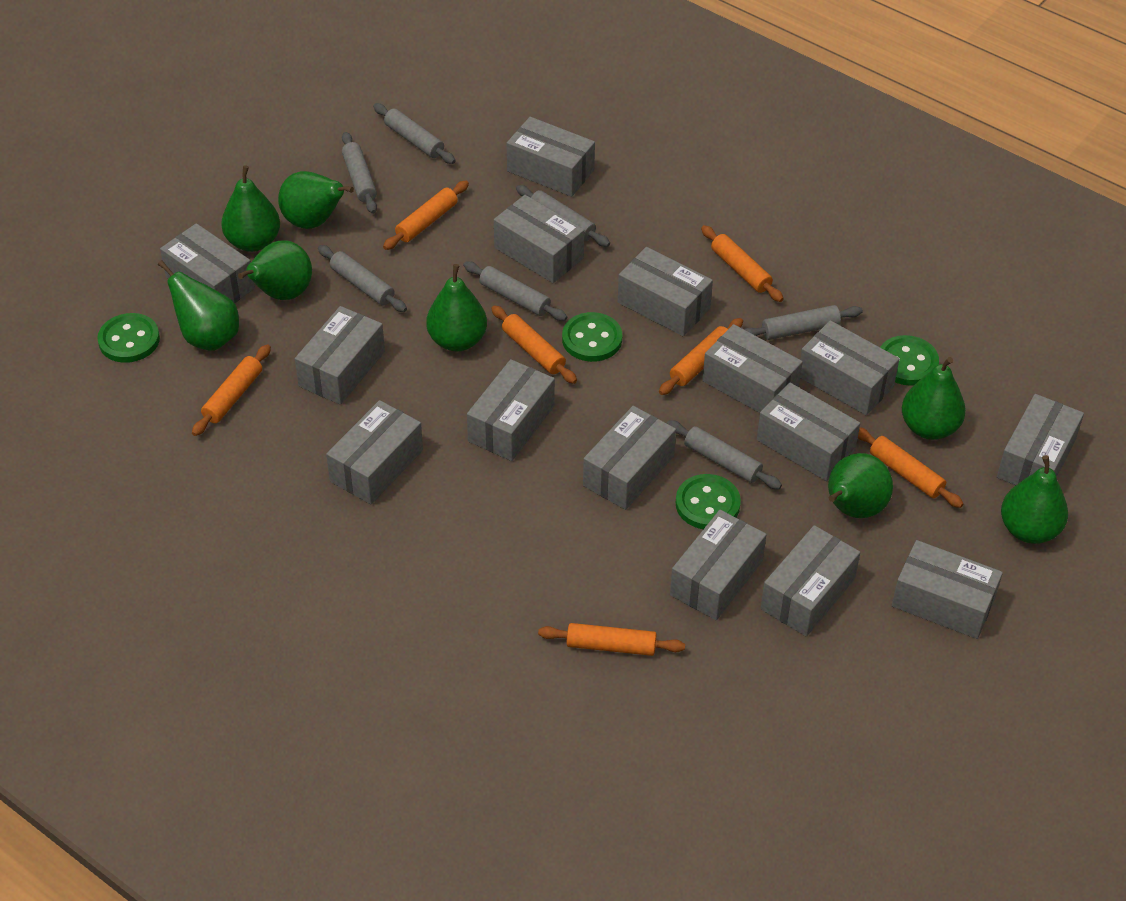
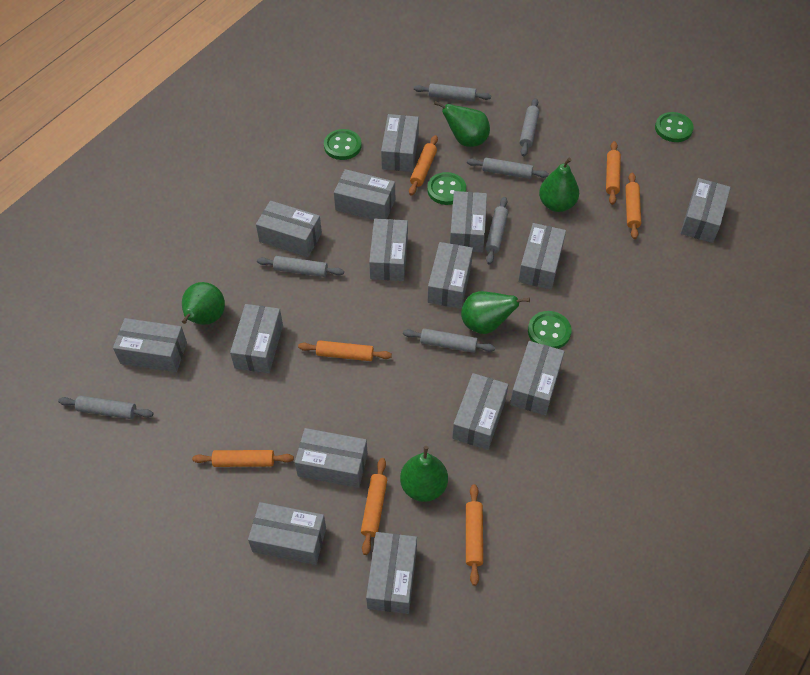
green pear: 8 -> 5

